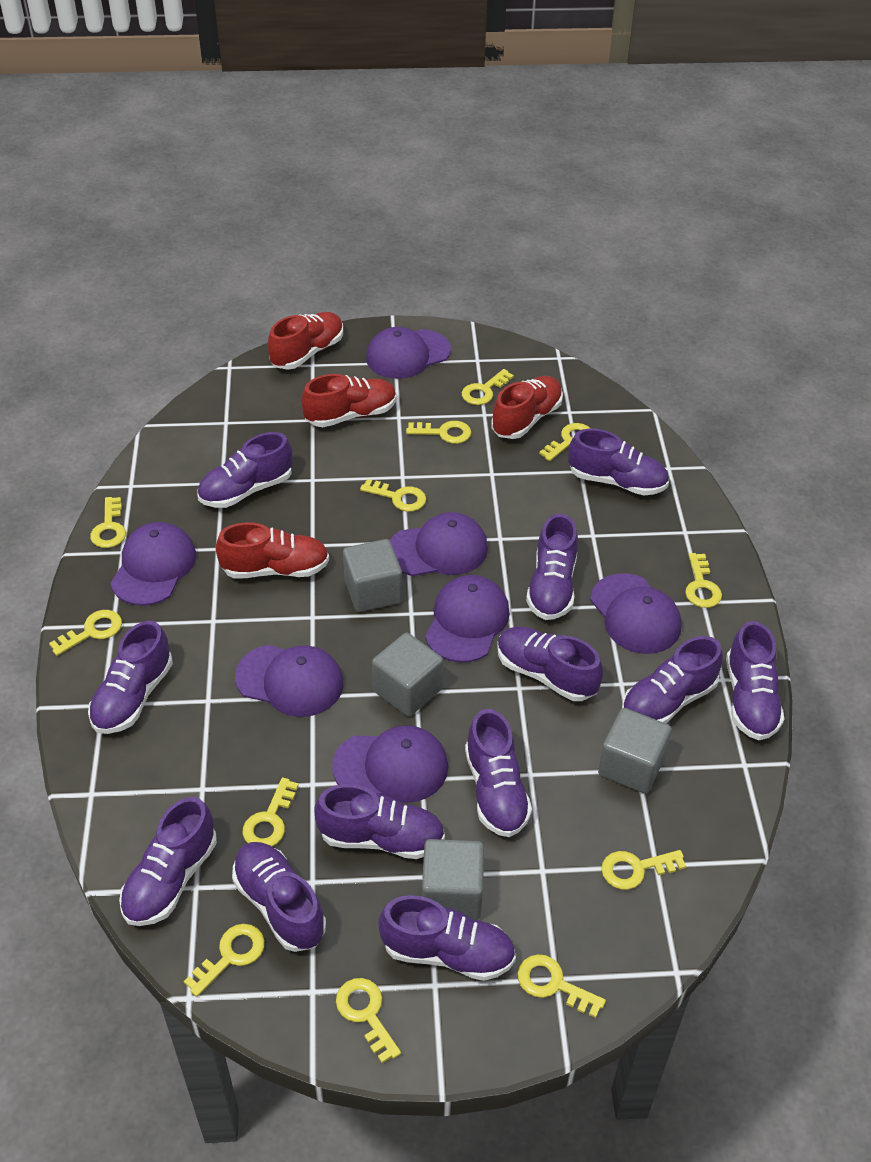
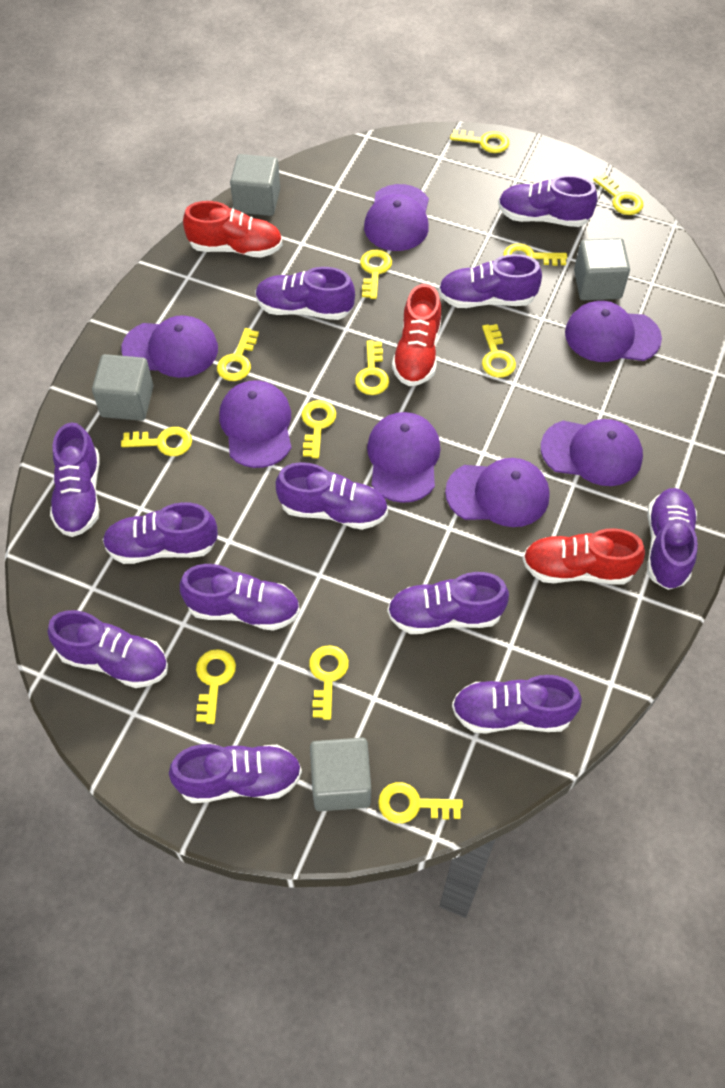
red shoe: 4 -> 3

